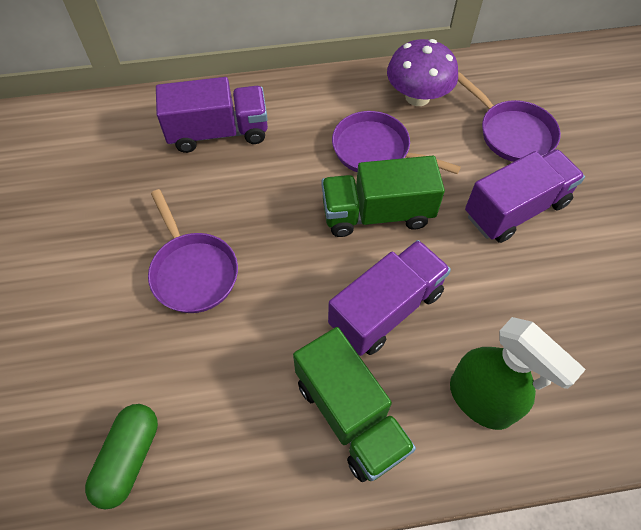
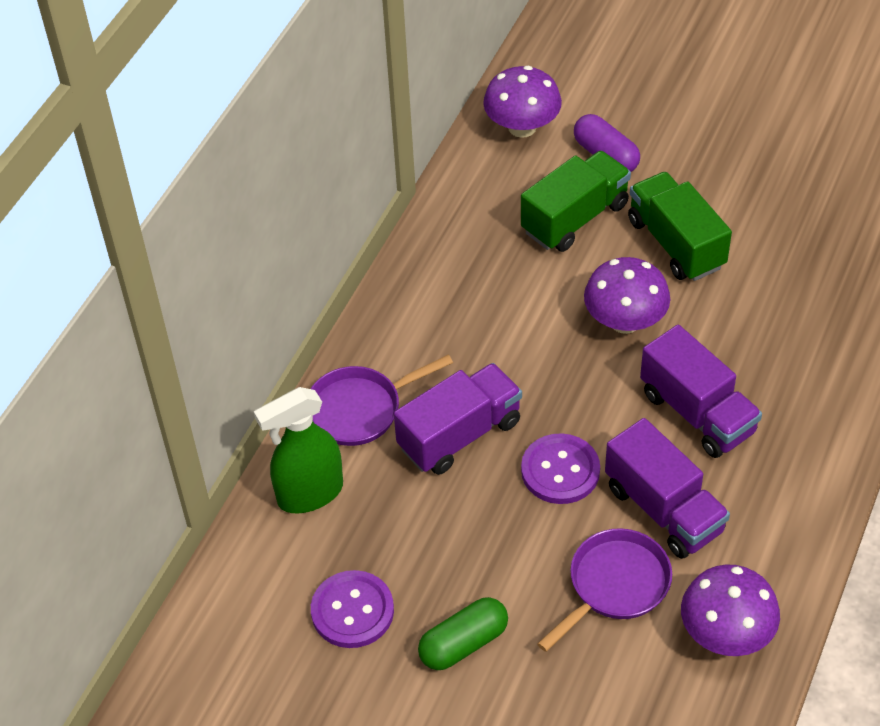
purple button: 0 -> 2
purple capsule: 0 -> 1
purple mushroom: 1 -> 3
purple pan: 3 -> 2

